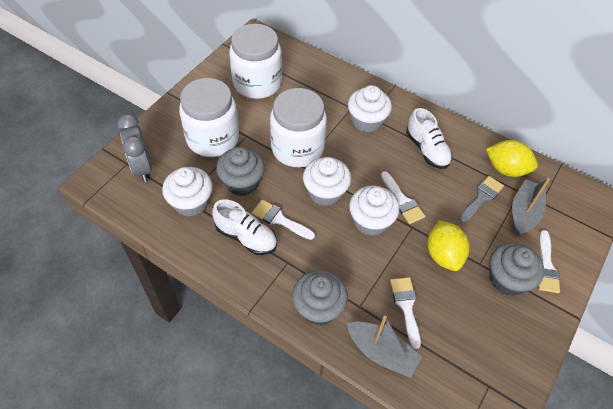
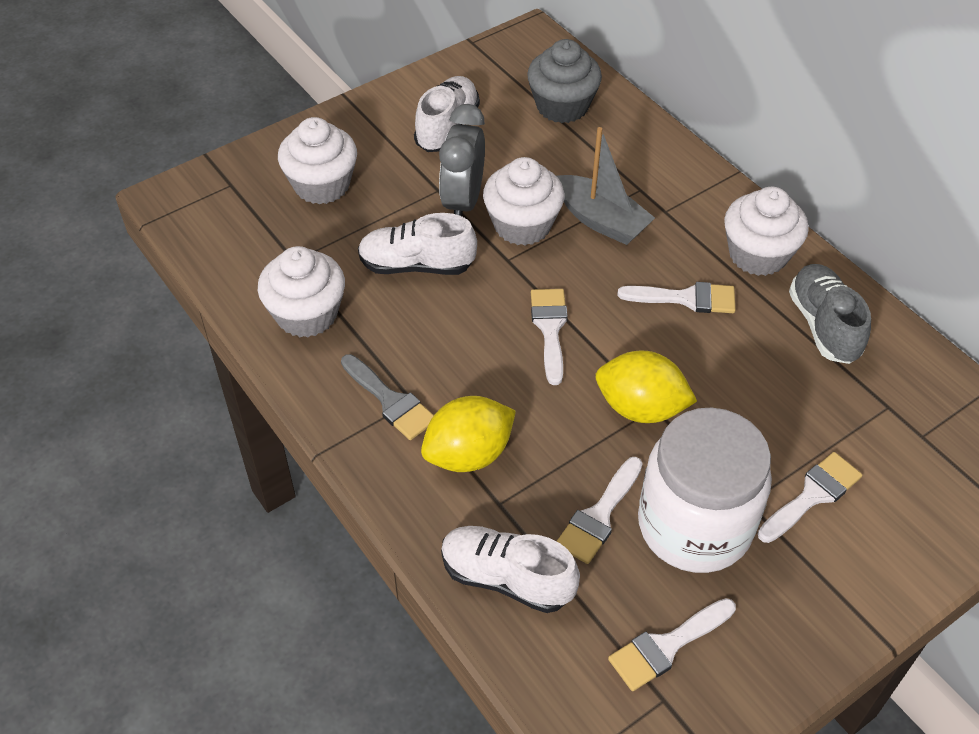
grey boat: 2 -> 1
grey cupcake: 3 -> 1
grey shoe: 0 -> 1
white brush: 4 -> 5
white jar: 3 -> 1
white shoe: 2 -> 3

